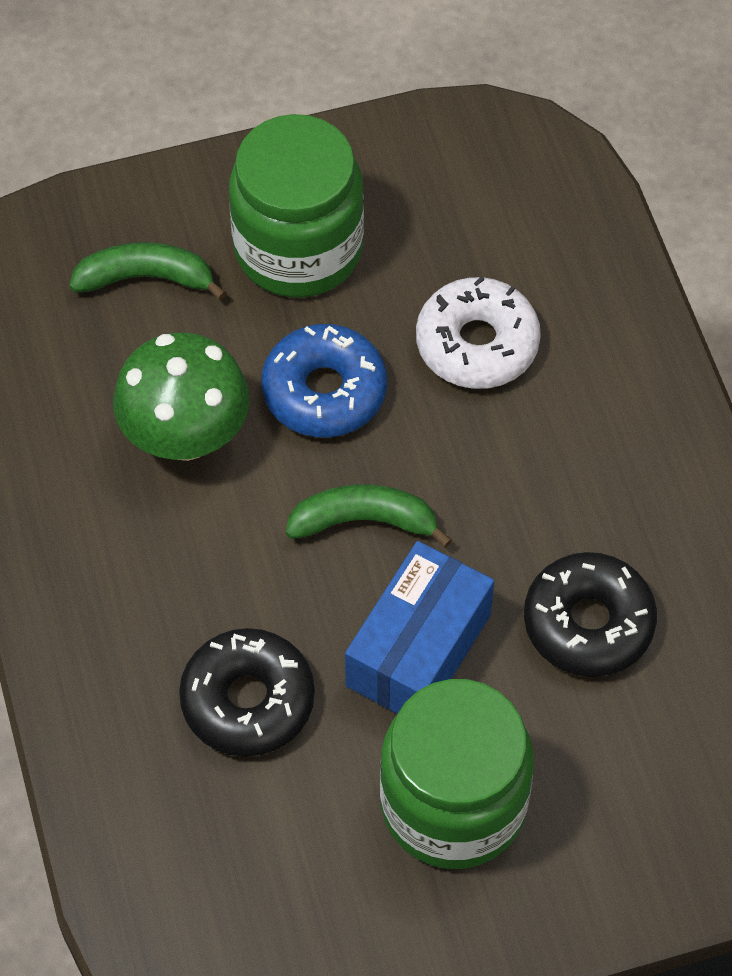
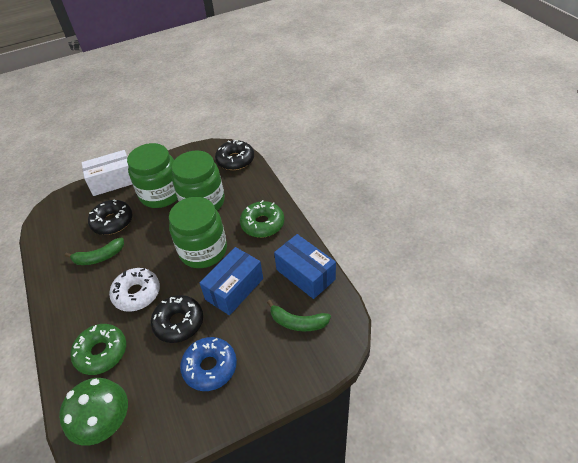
black donut: 2 -> 3
blue box: 1 -> 2
green donut: 0 -> 2
green jar: 2 -> 3
white box: 0 -> 1

